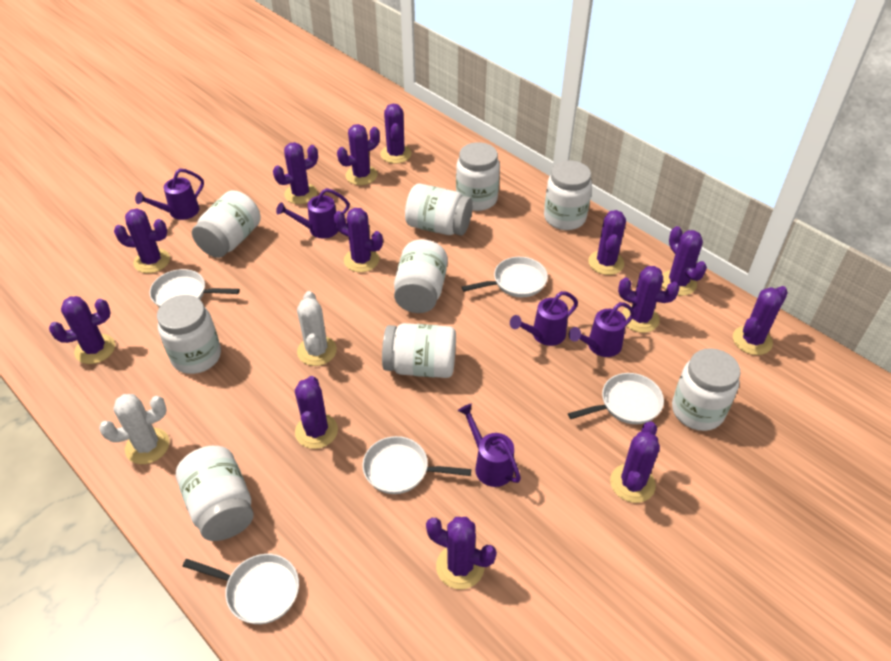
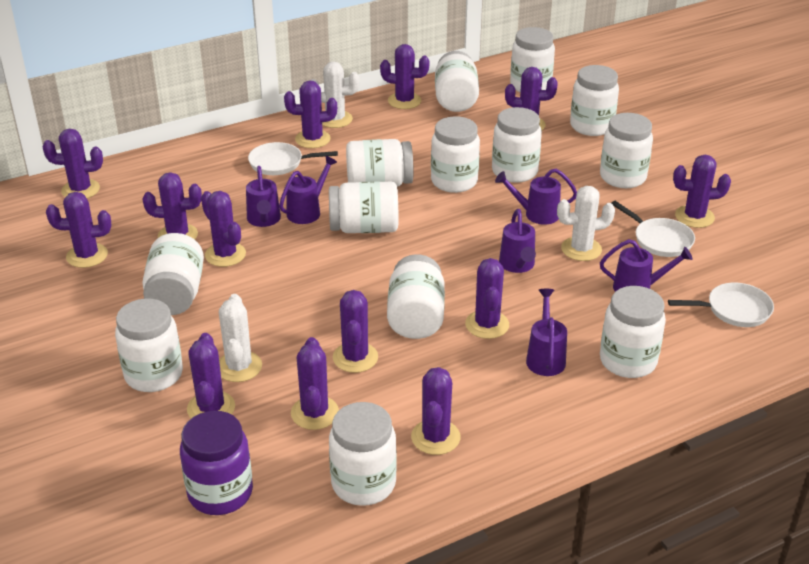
purple jar: 0 -> 1
purple watering can: 5 -> 6
white cactus: 2 -> 3
white jar: 9 -> 13
white pan: 5 -> 3

